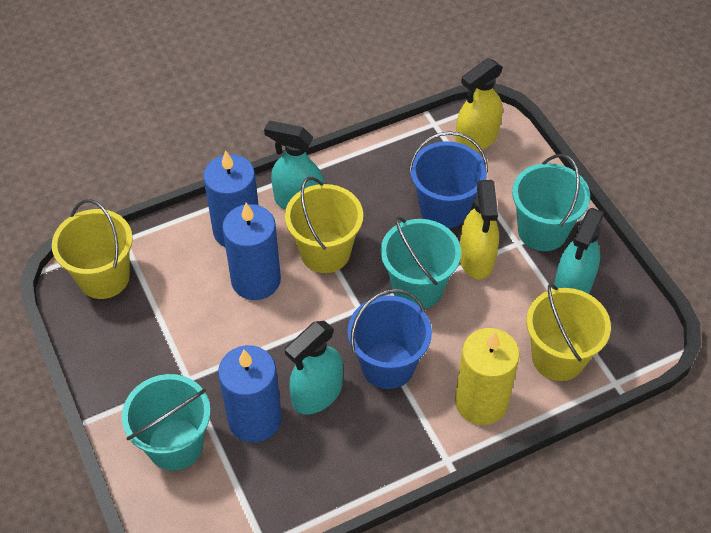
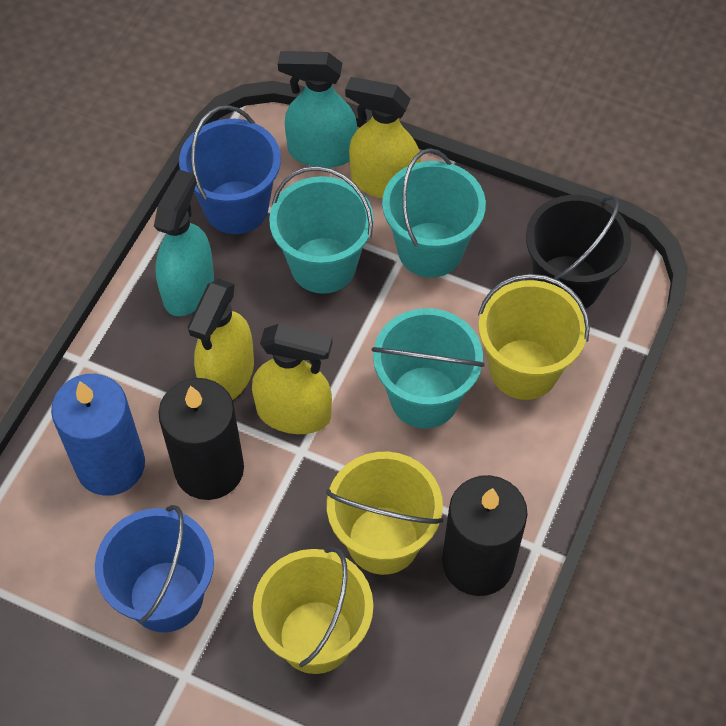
black bucket: 0 -> 1
black candle: 0 -> 2
blue candle: 3 -> 1
turquoise spray bottle: 3 -> 2
yellow candle: 1 -> 0
yellow spray bottle: 2 -> 3

